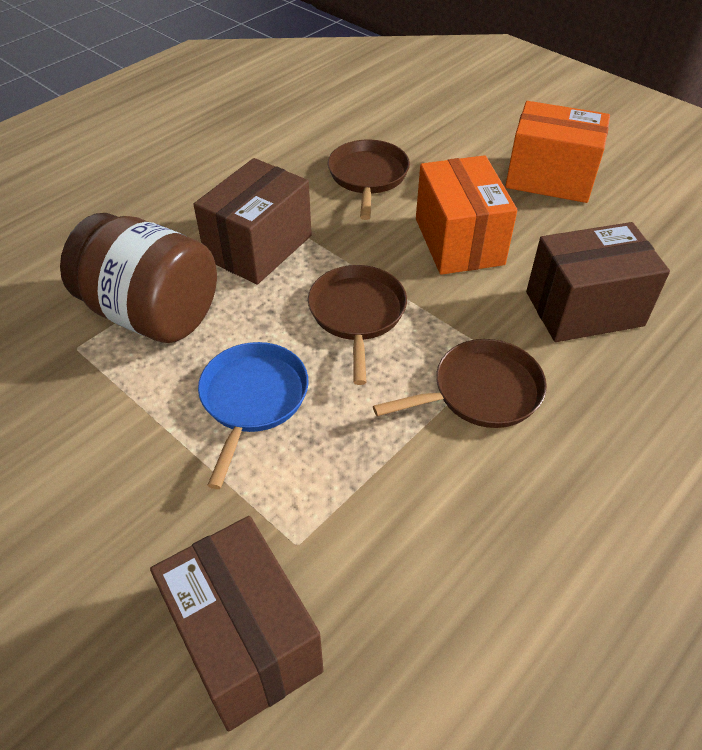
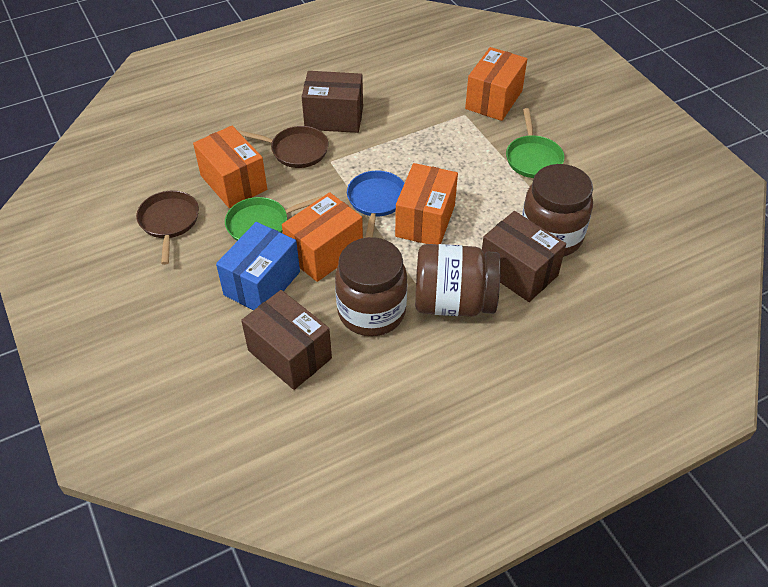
blue box: 0 -> 1
brown jar: 1 -> 3
brown pan: 3 -> 2
green pan: 0 -> 2
orange box: 2 -> 4

